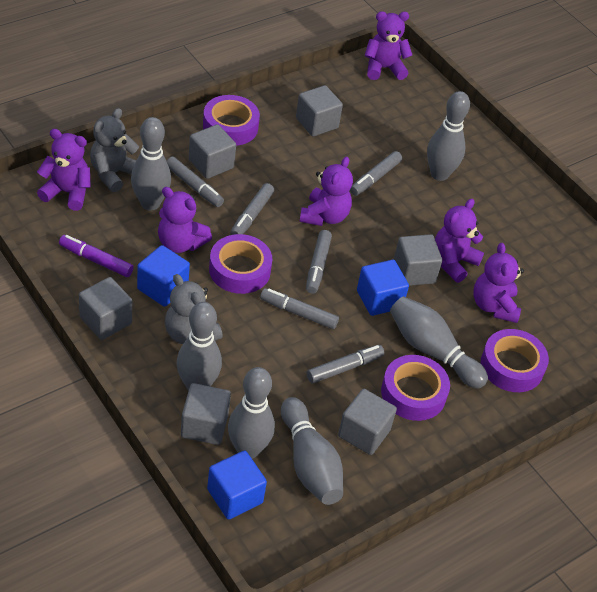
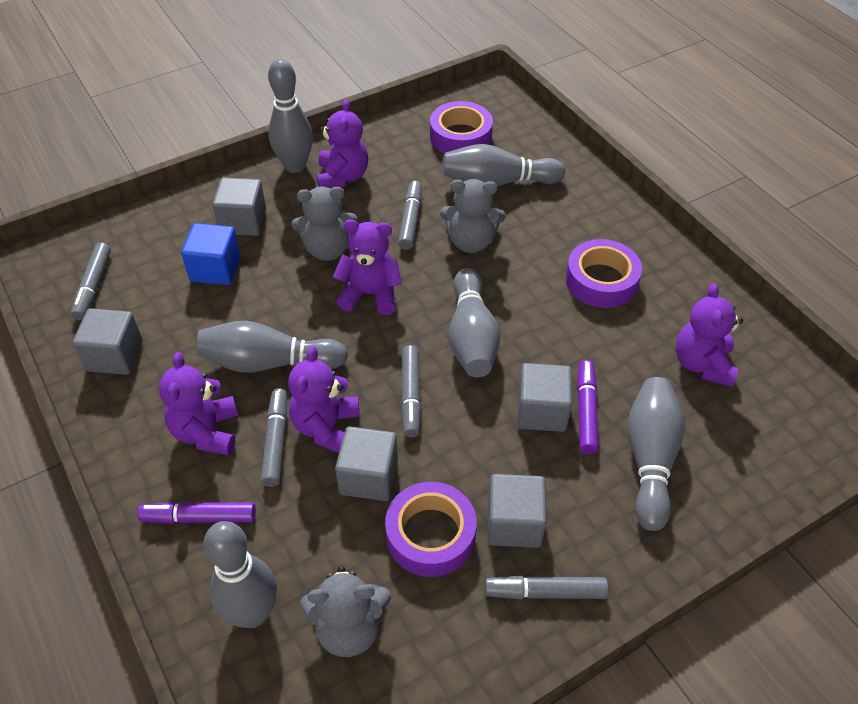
blue cube: 3 -> 1
grey cube: 6 -> 5
grey marker: 6 -> 5
grey teddy bear: 2 -> 3
purple marker: 1 -> 2
purple tape: 4 -> 3
purple teddy bear: 6 -> 5

